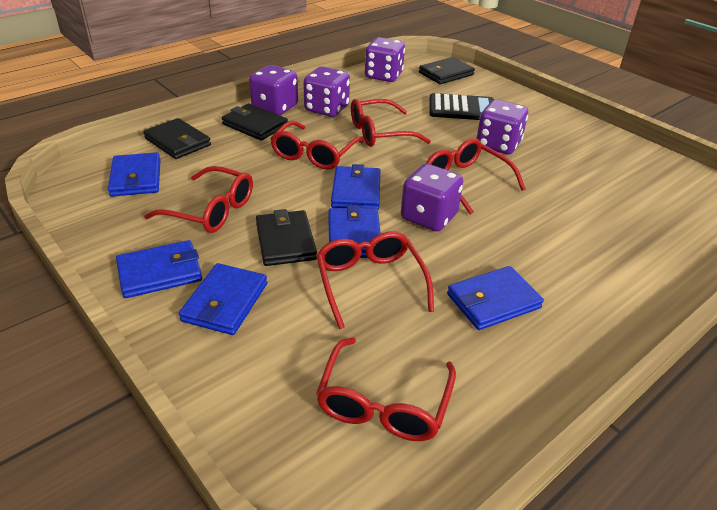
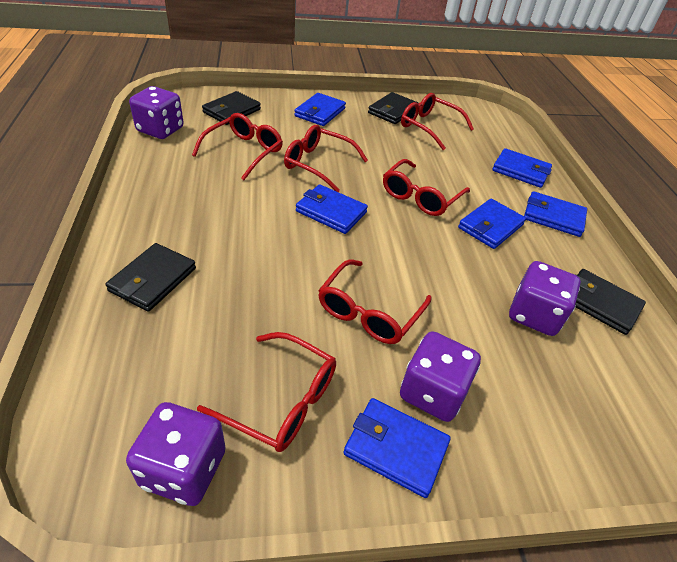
black calculator: 1 -> 0
purple dice: 5 -> 4

